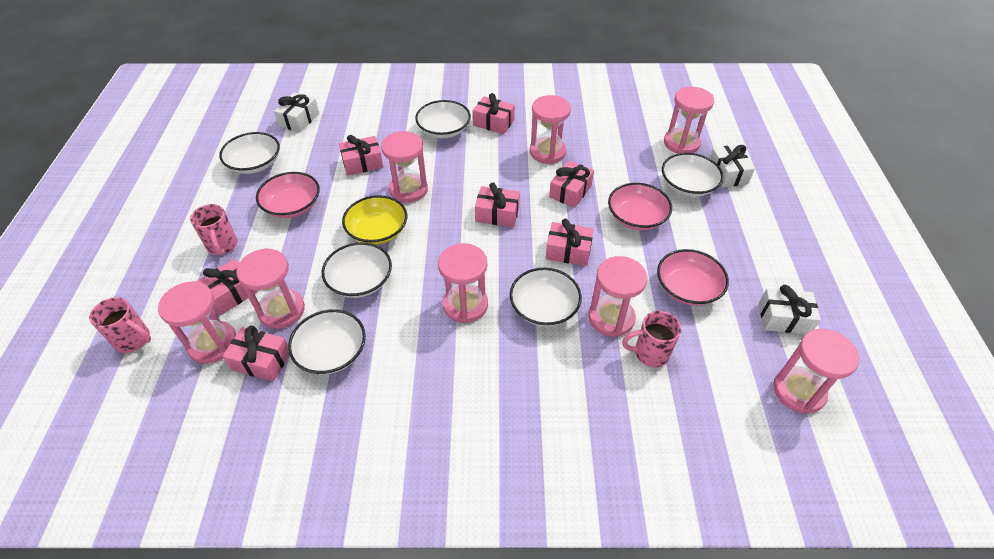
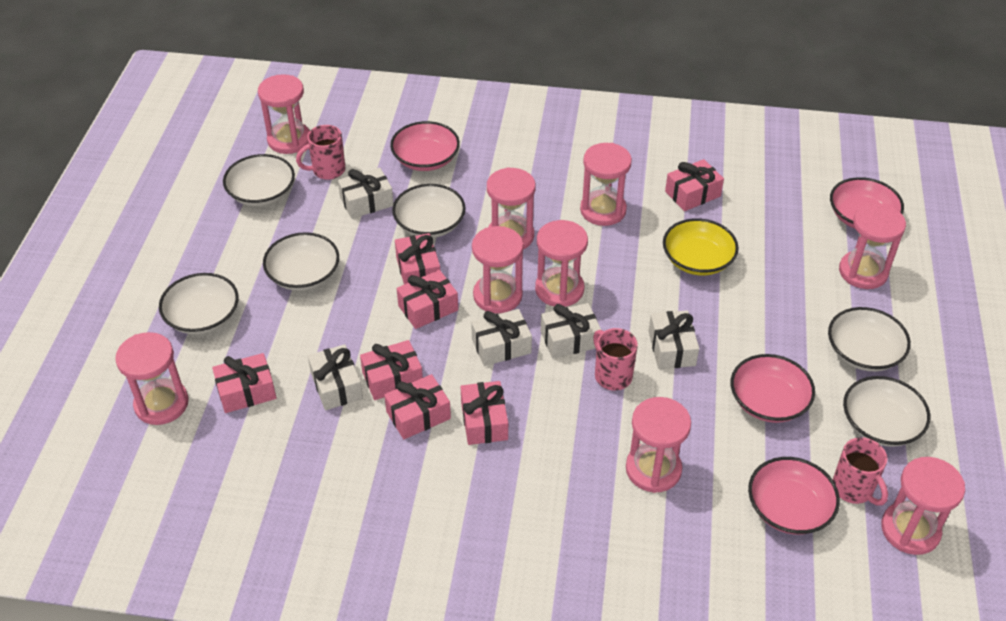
pink bowl: 3 -> 4
pink hourglass: 8 -> 9
white gift: 3 -> 5

